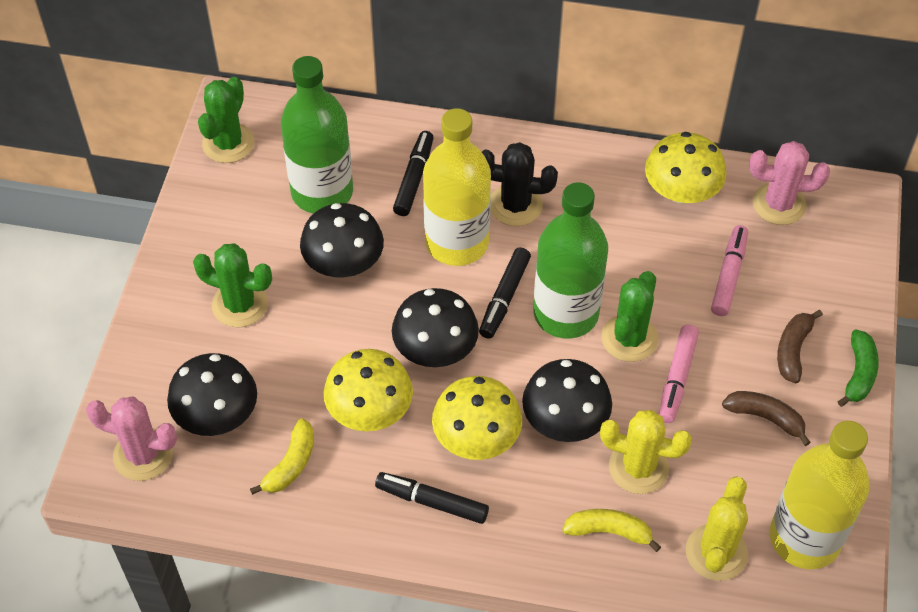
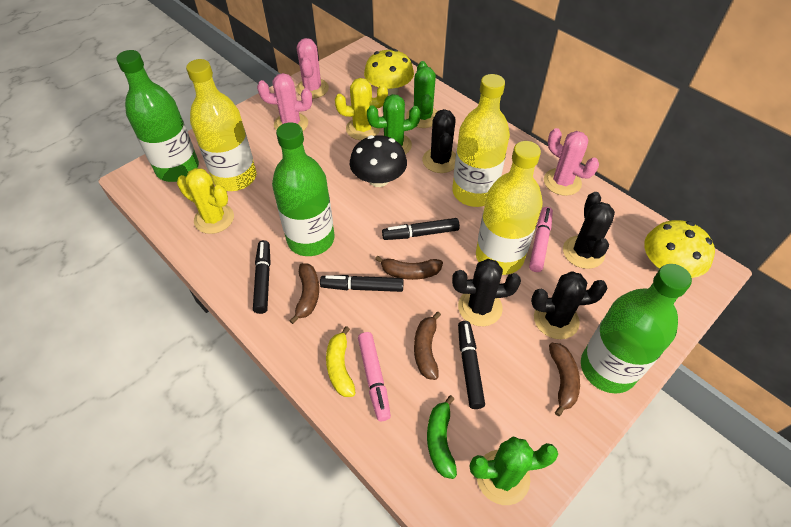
black cactus: 1 -> 4
black marker: 3 -> 4
black mushroom: 4 -> 1
brown banana: 2 -> 4
green bottle: 2 -> 3
pink cactus: 2 -> 3
yellow banana: 2 -> 1
yellow bottle: 2 -> 3
yellow mushroom: 3 -> 2

